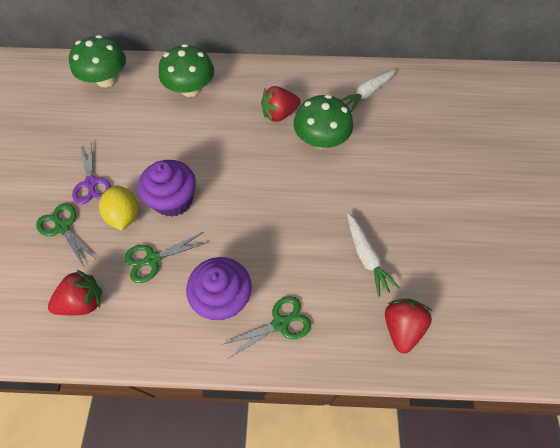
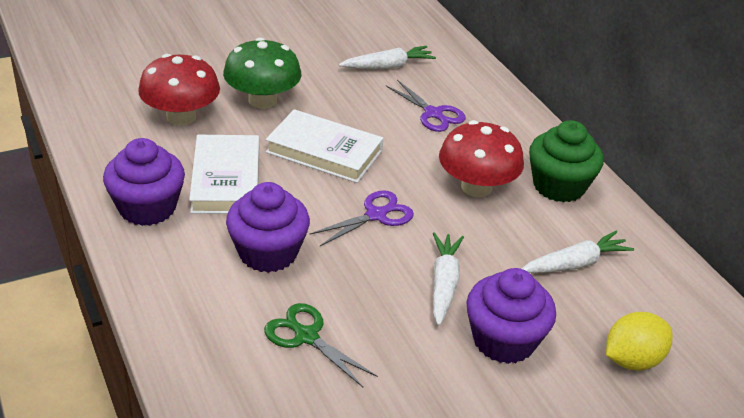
green cupcake: 0 -> 1
green mushroom: 3 -> 1
green scissors: 3 -> 1
purple cupcake: 2 -> 3
purple scissors: 1 -> 2
red mushroom: 0 -> 2
red strawberry: 3 -> 0
white book: 0 -> 2
white carrot: 2 -> 3

